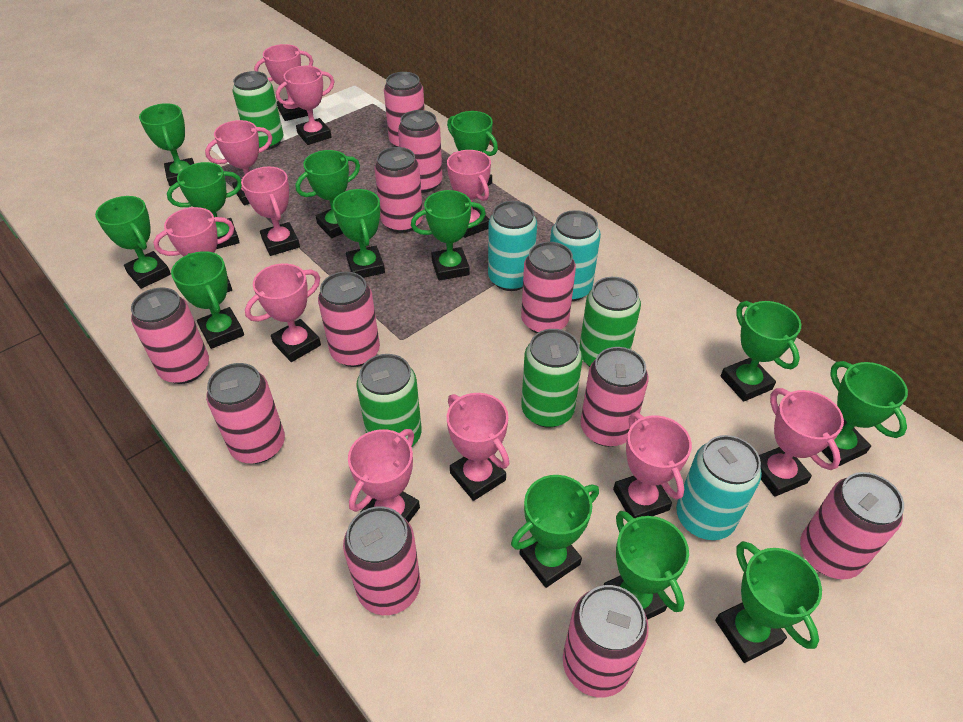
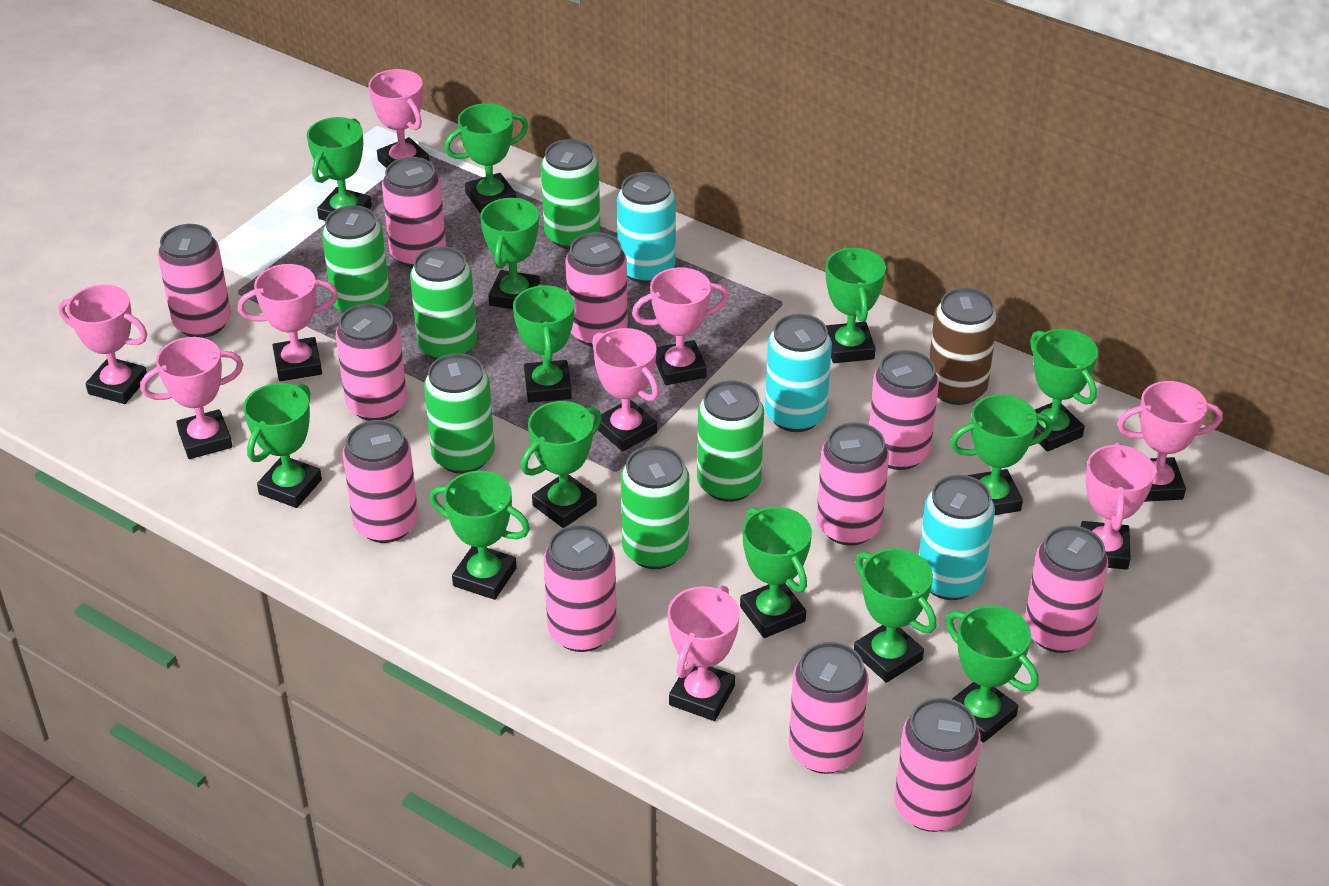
brown can: 0 -> 1
green can: 4 -> 6
pink trophy: 11 -> 9

